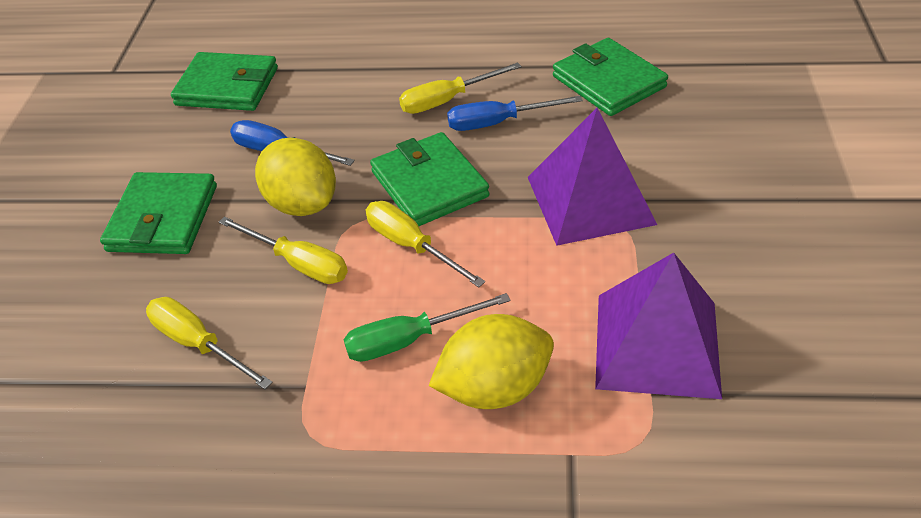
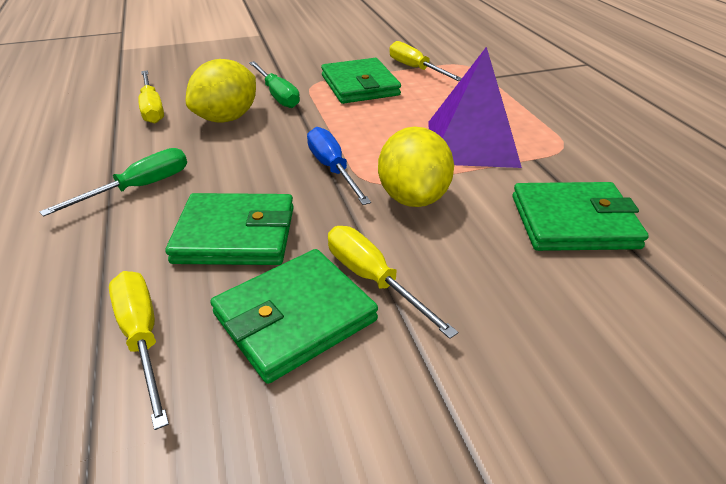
blue screwdriver: 2 -> 1
green screwdriver: 1 -> 2
purple pyramid: 2 -> 1

